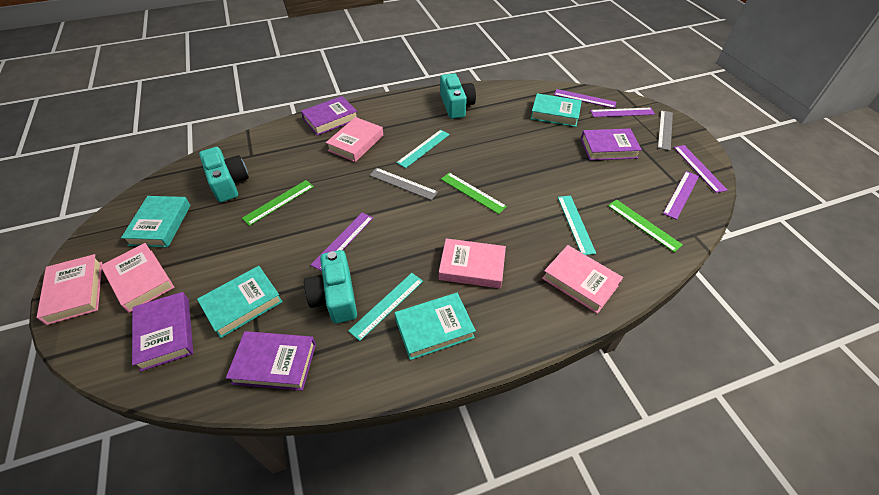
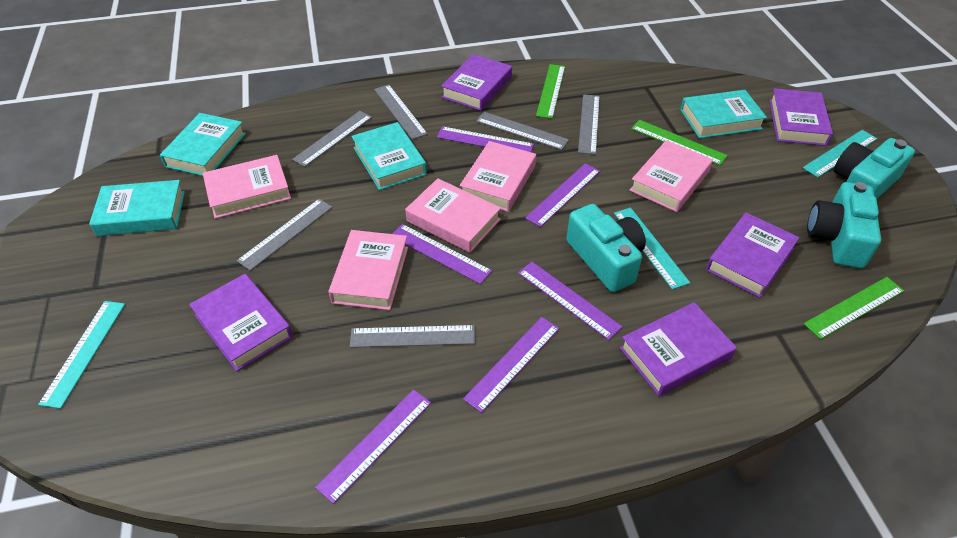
grey ruler: 2 -> 6
purple book: 4 -> 5
purple ruler: 5 -> 6

